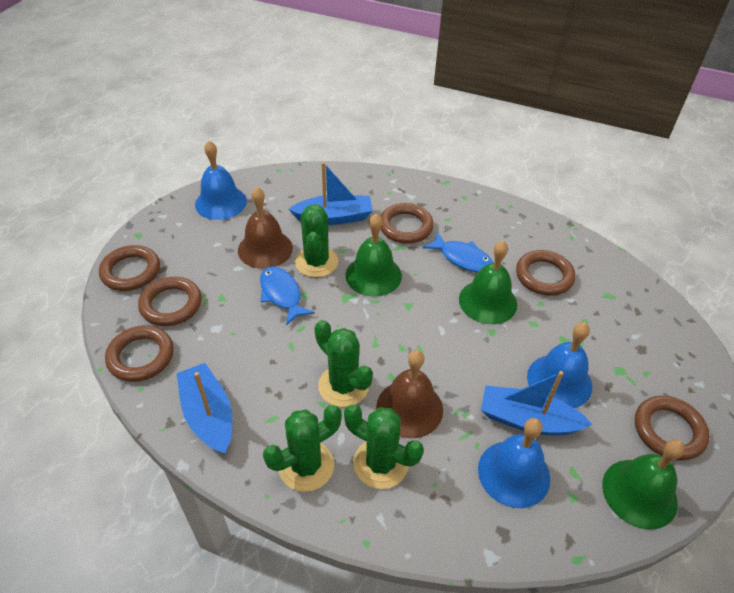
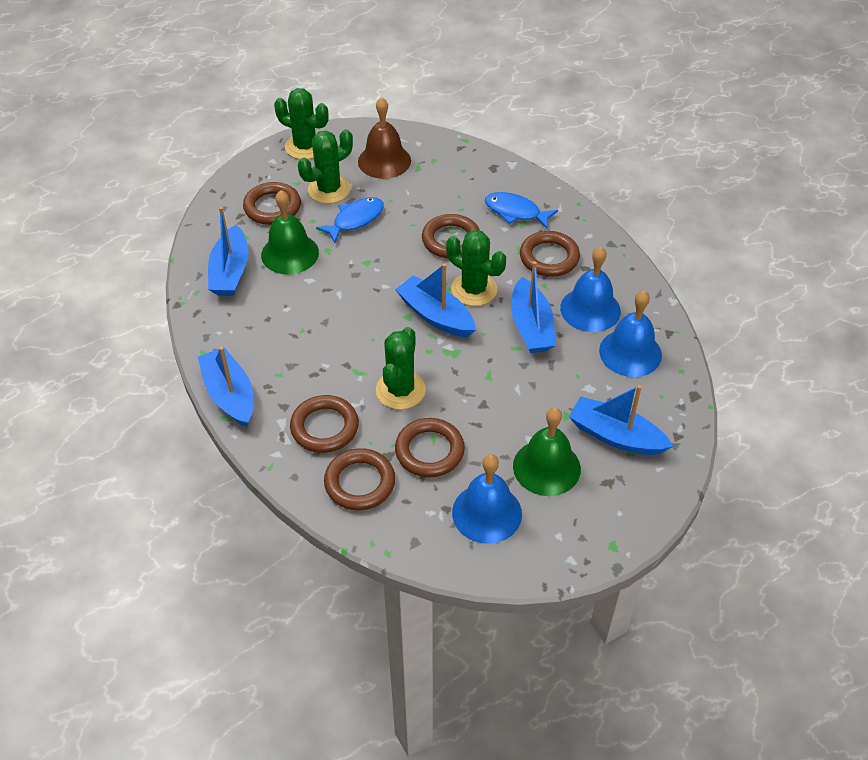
blue boat: 3 -> 5
brown bell: 2 -> 1
green bell: 3 -> 2

